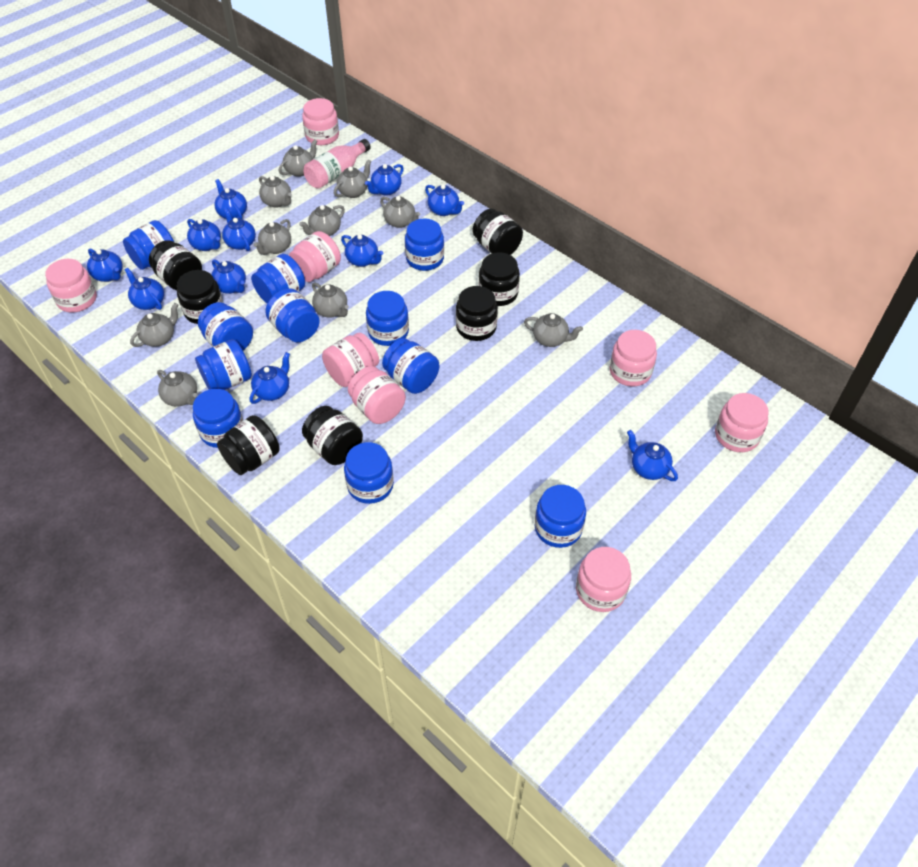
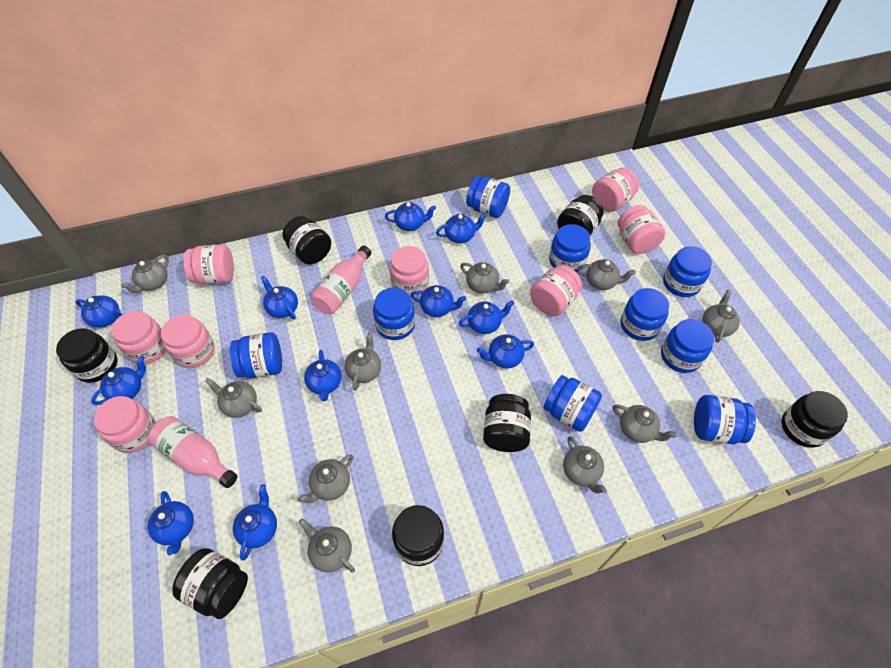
blue jar: 11 -> 9
pink bottle: 1 -> 2

